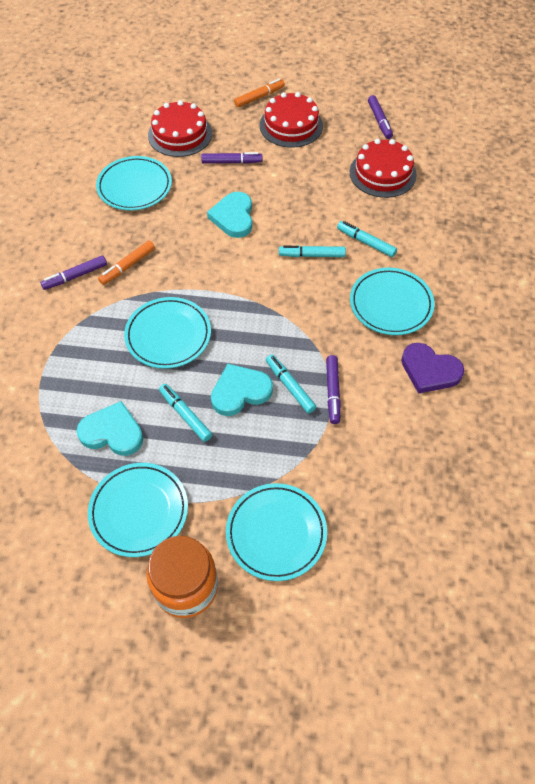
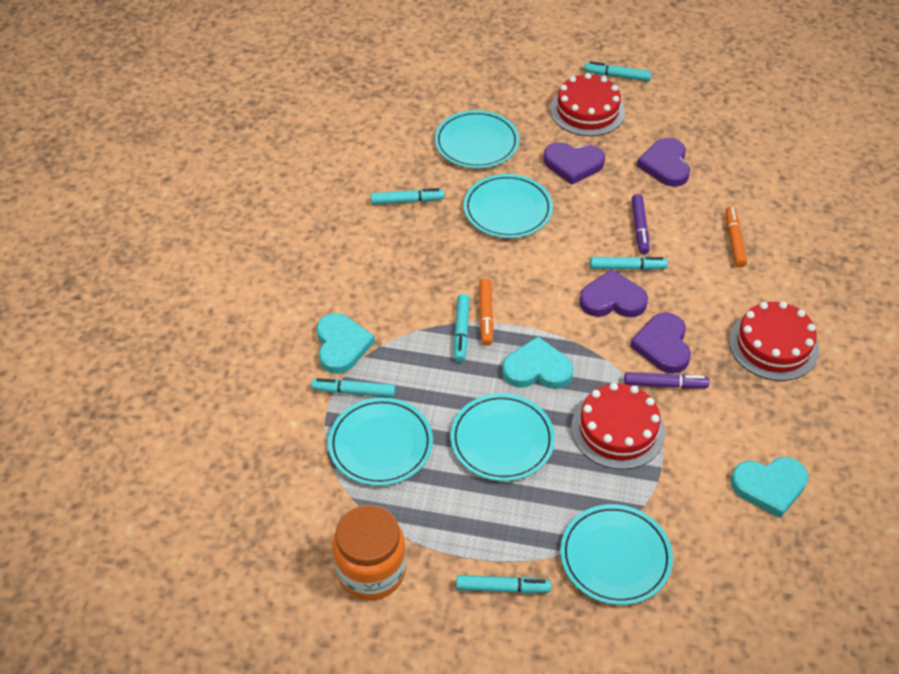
purple heart: 1 -> 4
purple marker: 4 -> 2
turquoise marker: 4 -> 6

